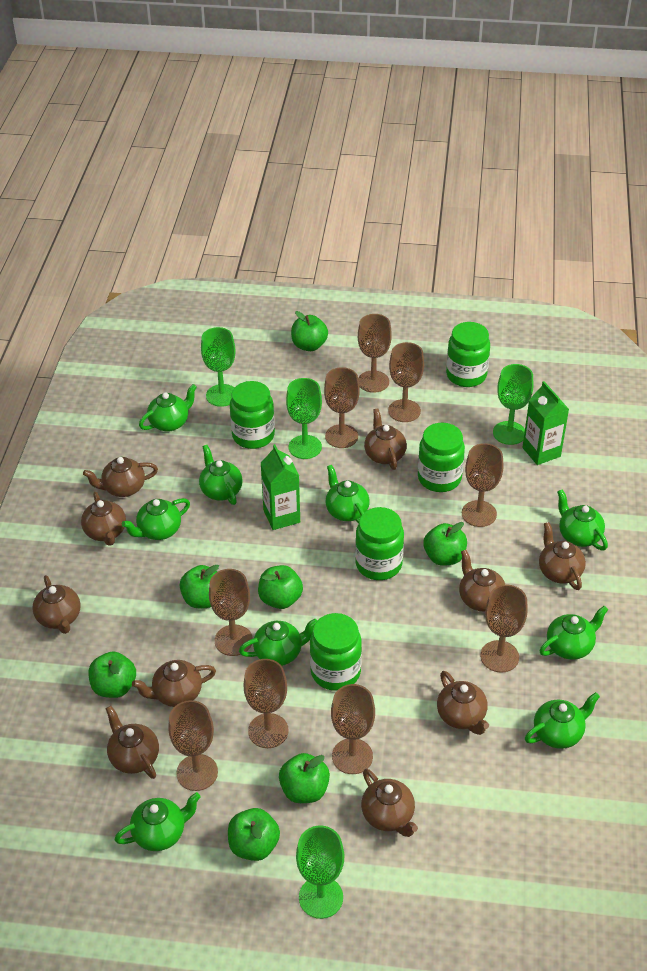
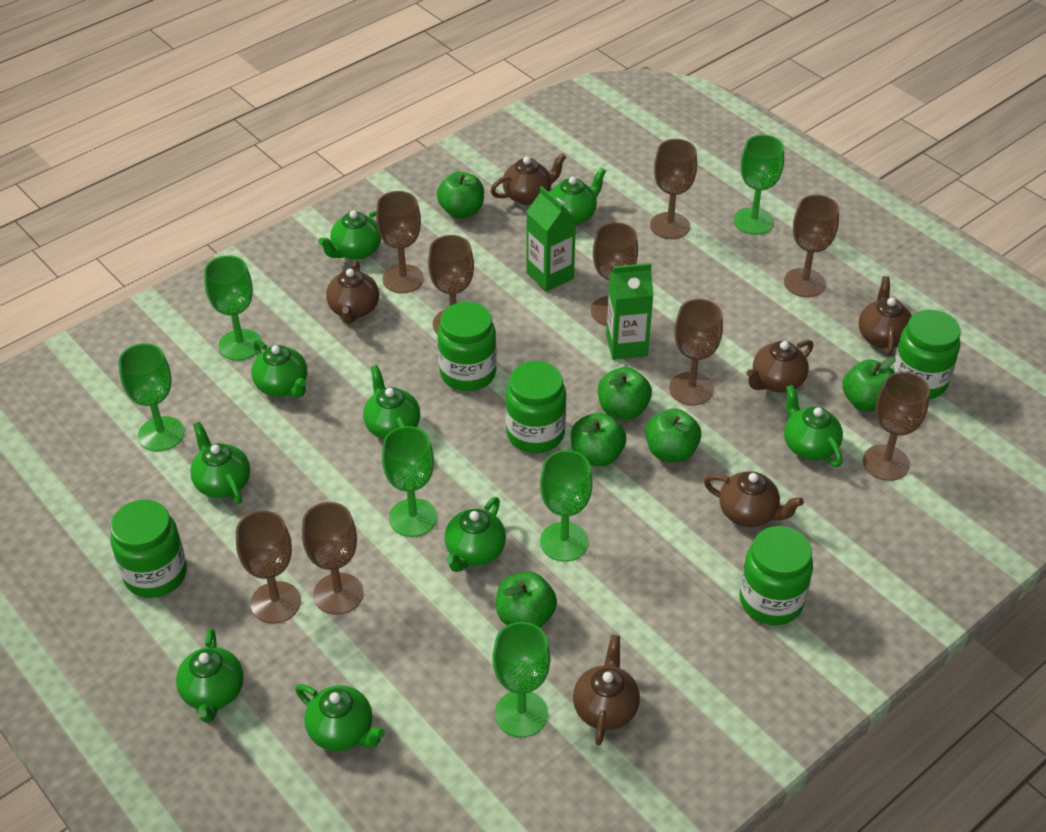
brown teapot: 10 -> 6
green apple: 7 -> 6
green goblet: 4 -> 6

